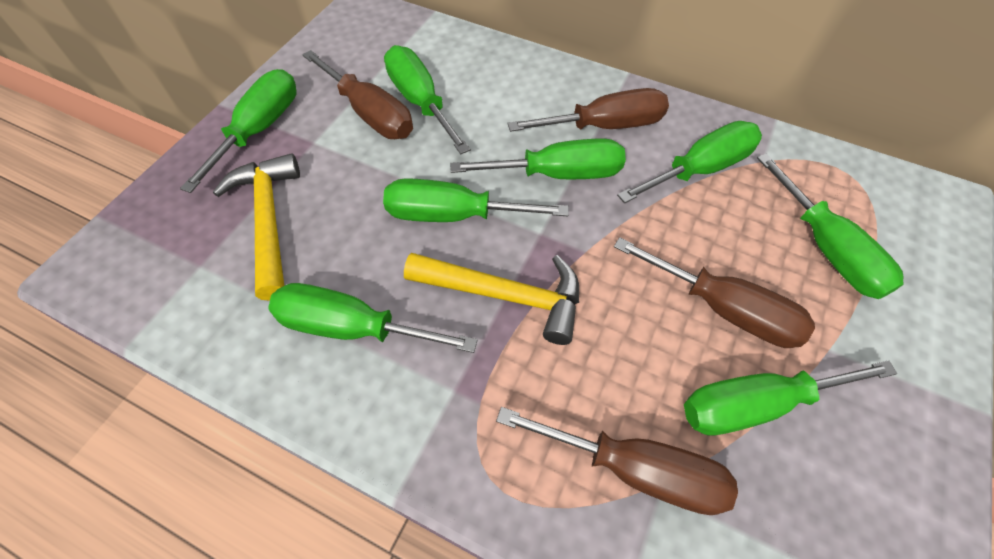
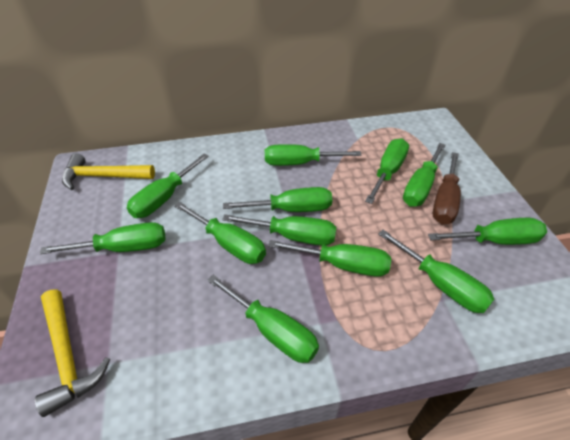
brown screwdriver: 4 -> 1
green screwdriver: 8 -> 12

